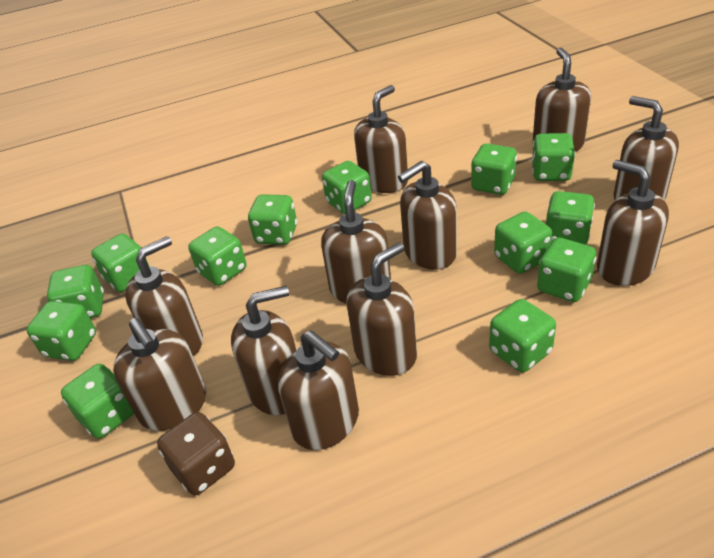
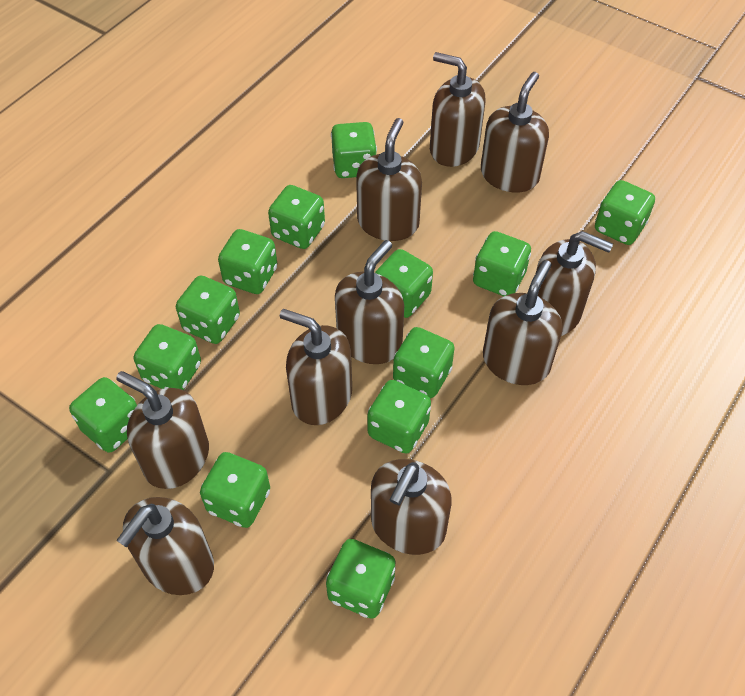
brown dice: 1 -> 0
brown soap dispenser: 11 -> 10

